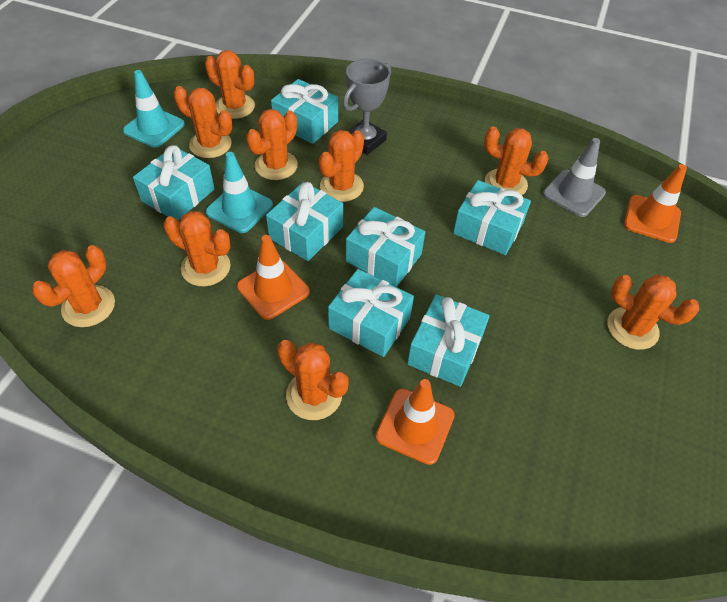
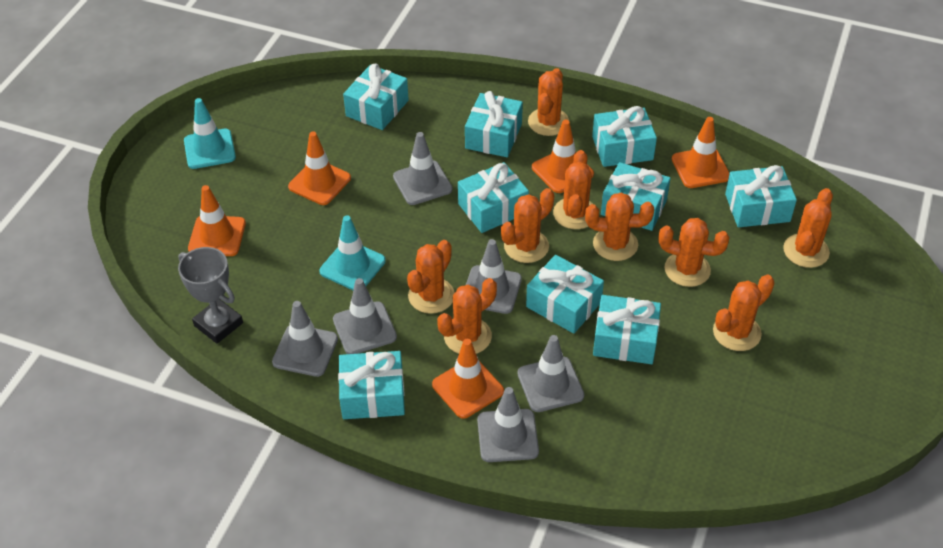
grey traffic cone: 1 -> 6
orange traffic cone: 3 -> 5
turquoise gift: 7 -> 9

